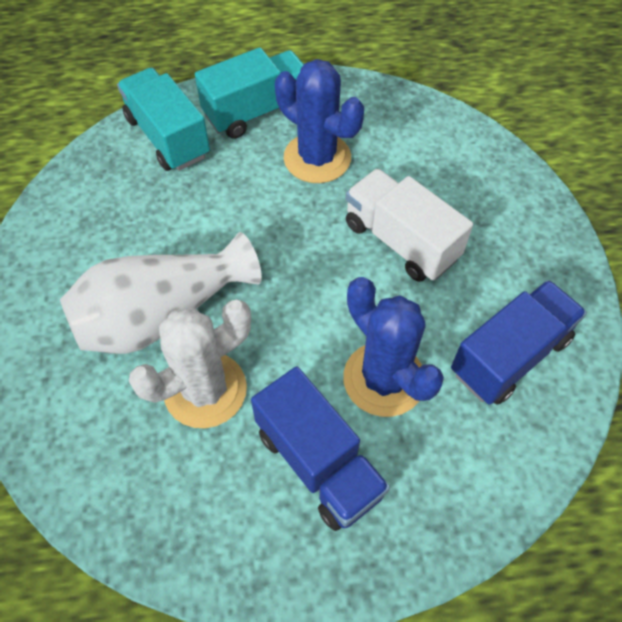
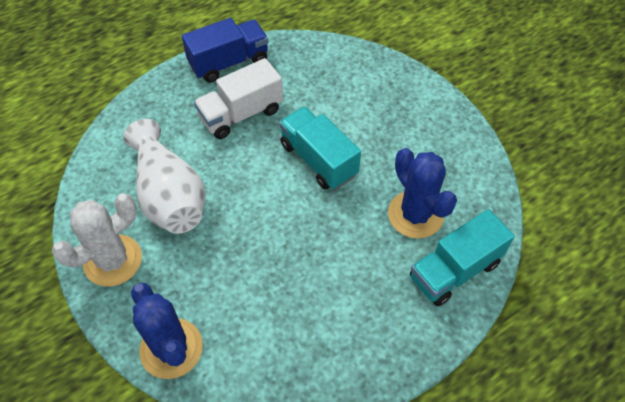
blue truck: 2 -> 1

